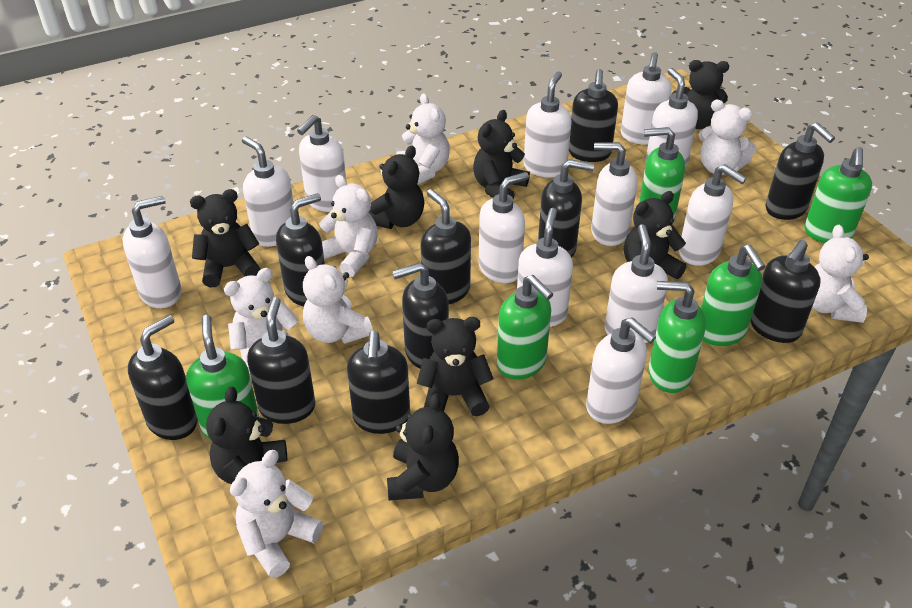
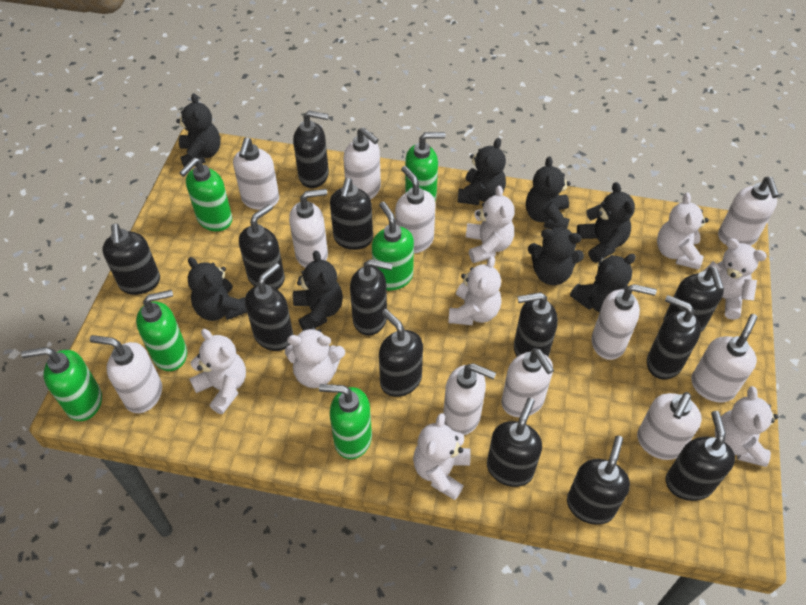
black soap dispenser: 10 -> 13
white soap dispenser: 12 -> 11
white teddy bear: 7 -> 8

